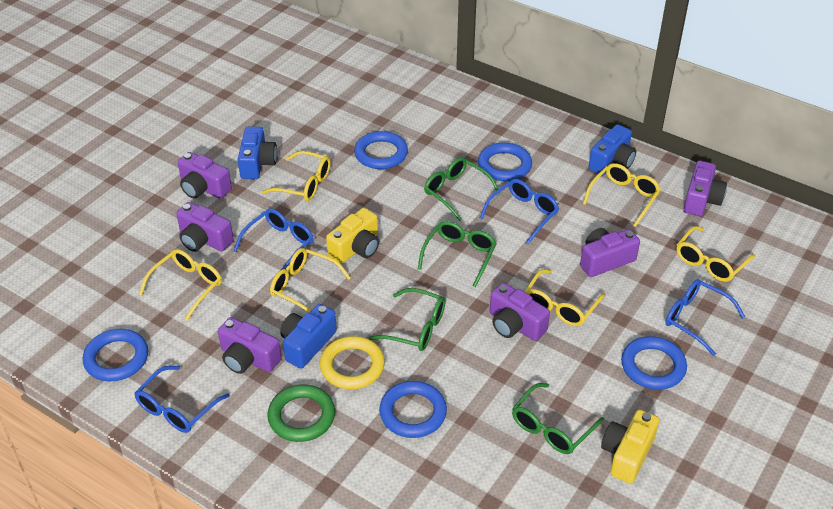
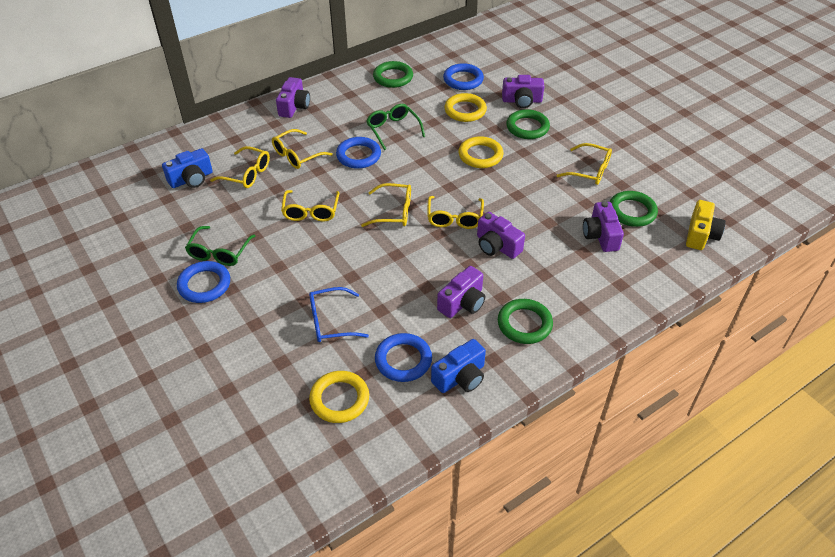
blue camera: 3 -> 2
blue glasses: 4 -> 1
blue ring: 5 -> 4
green glasses: 4 -> 2
green ring: 1 -> 4
purple camera: 6 -> 5
yellow camera: 2 -> 1
yellow ring: 1 -> 3

